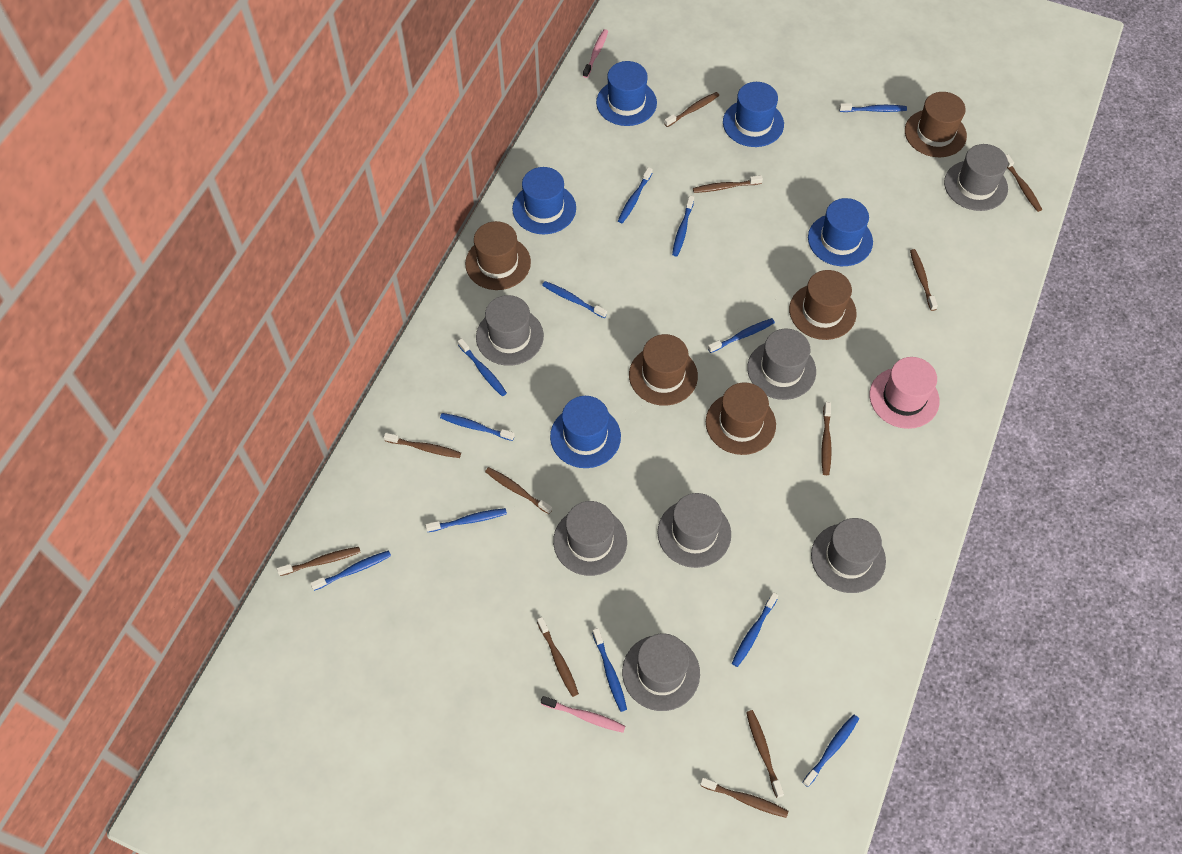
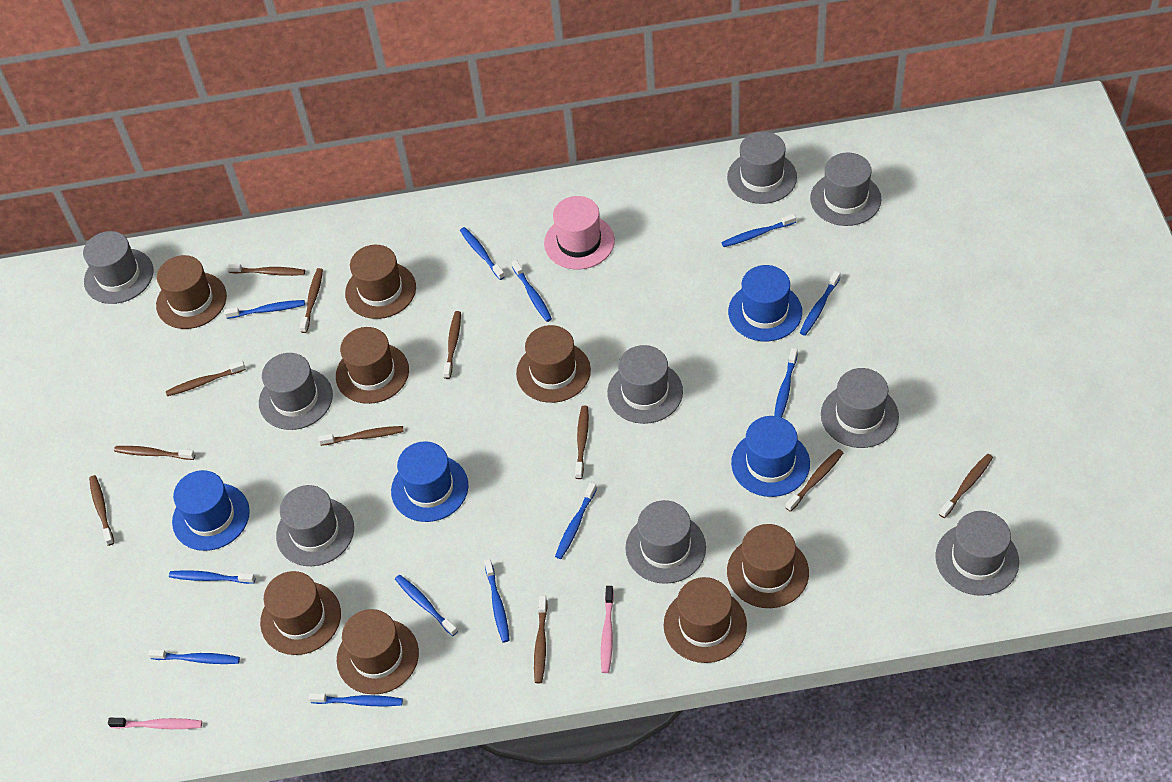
blue hat: 5 -> 4
brown hat: 5 -> 8
grey hat: 7 -> 9

